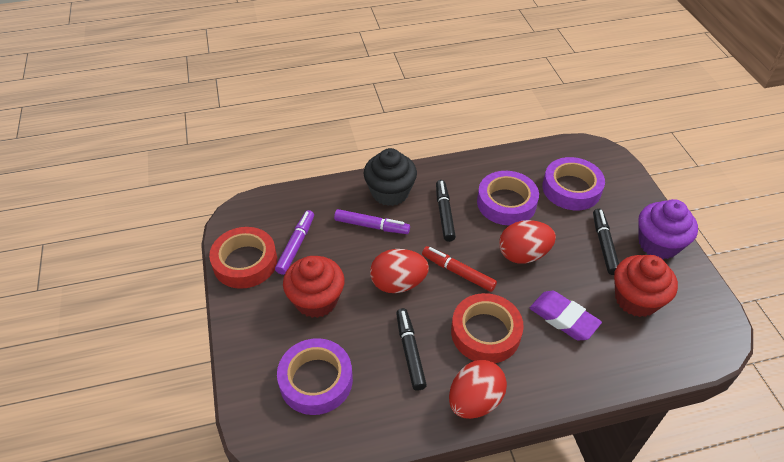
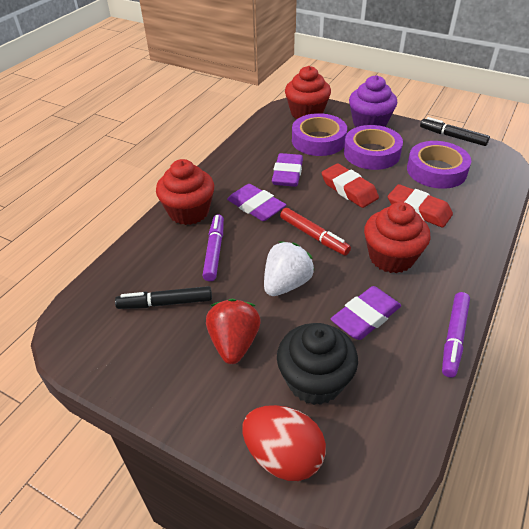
black marker: 3 -> 2
purple eraser: 1 -> 3
red cupcake: 2 -> 3
red egg: 3 -> 1
red eraser: 0 -> 2
red strawberry: 0 -> 1
red tape: 2 -> 0
white strawberry: 0 -> 1

